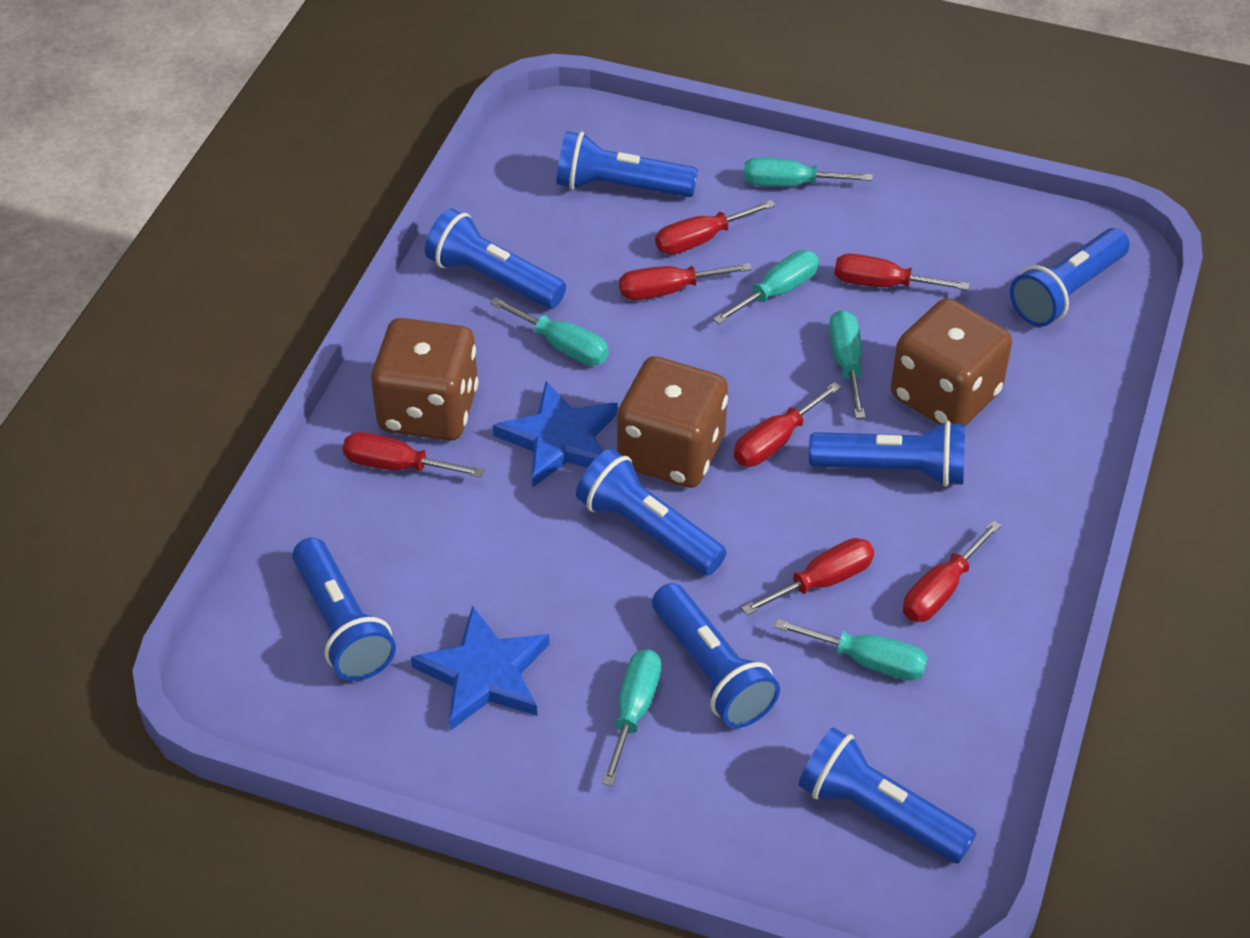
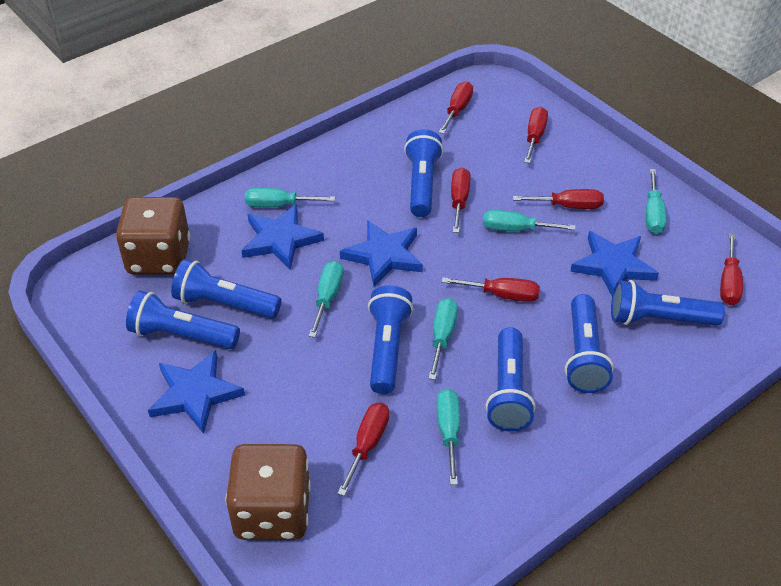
blue flashlight: 8 -> 7
blue star: 2 -> 4
brown dice: 3 -> 2

